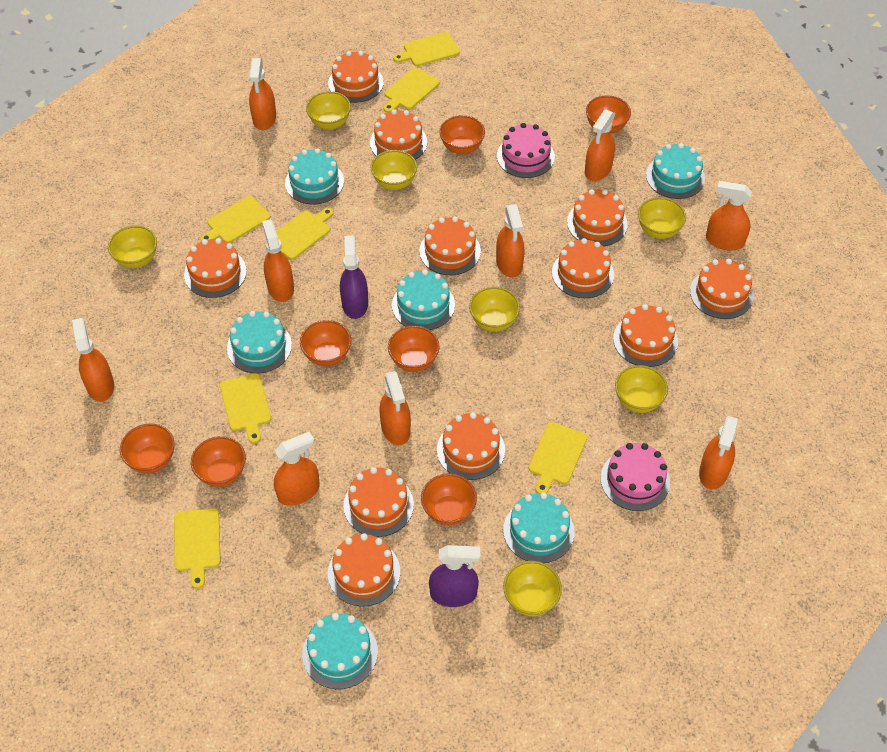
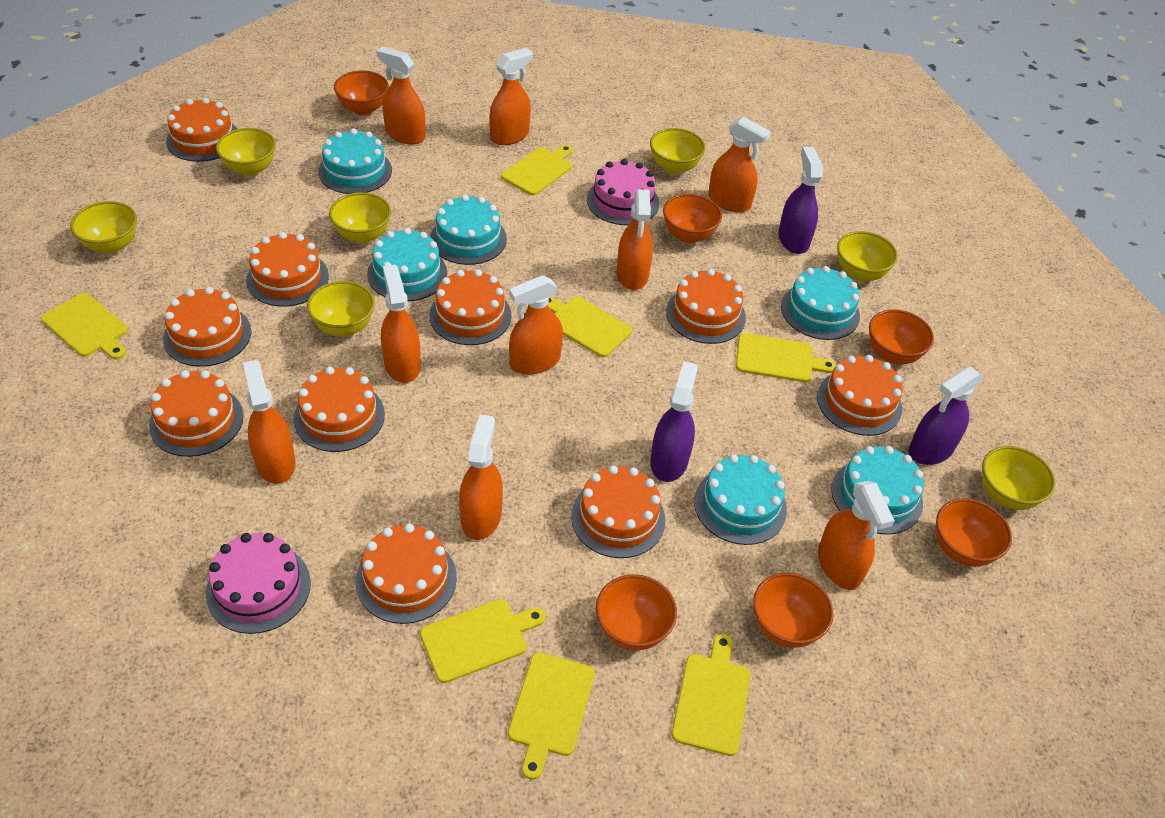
orange bowl: 7 -> 6
orange cake: 11 -> 10
purple spray bottle: 2 -> 3

